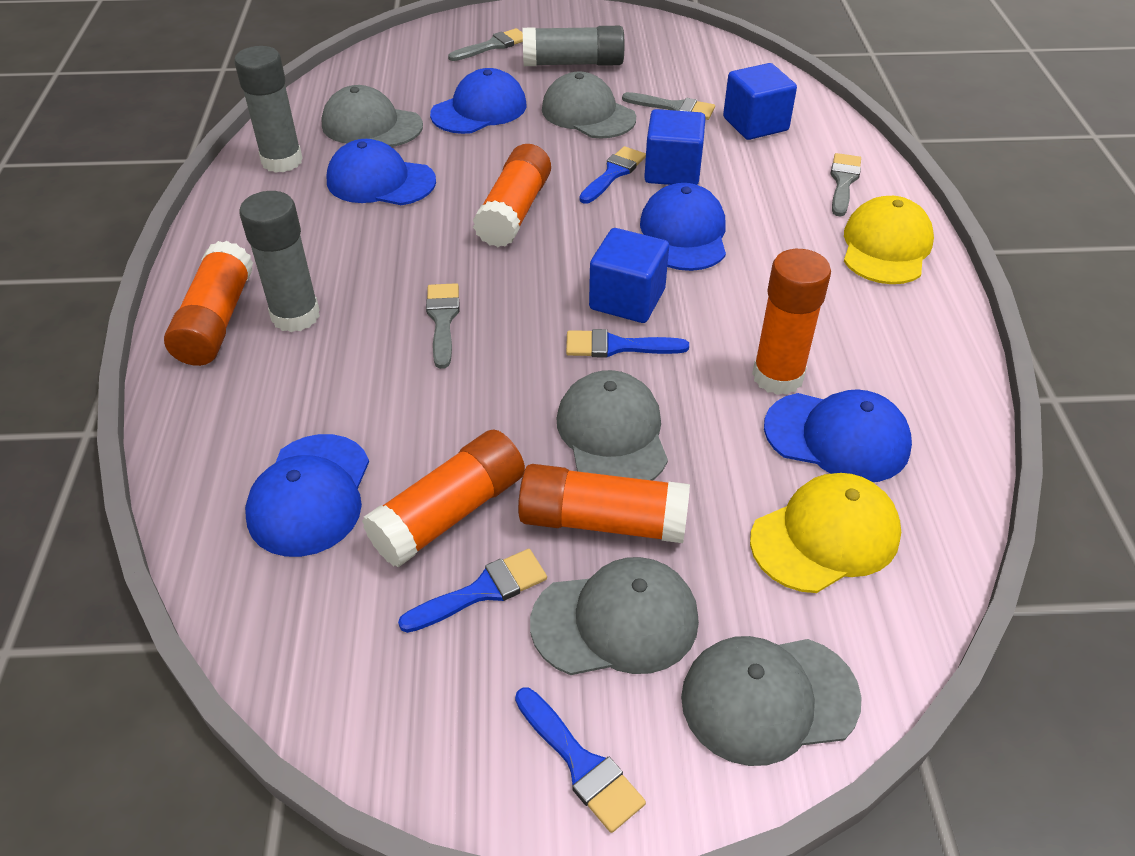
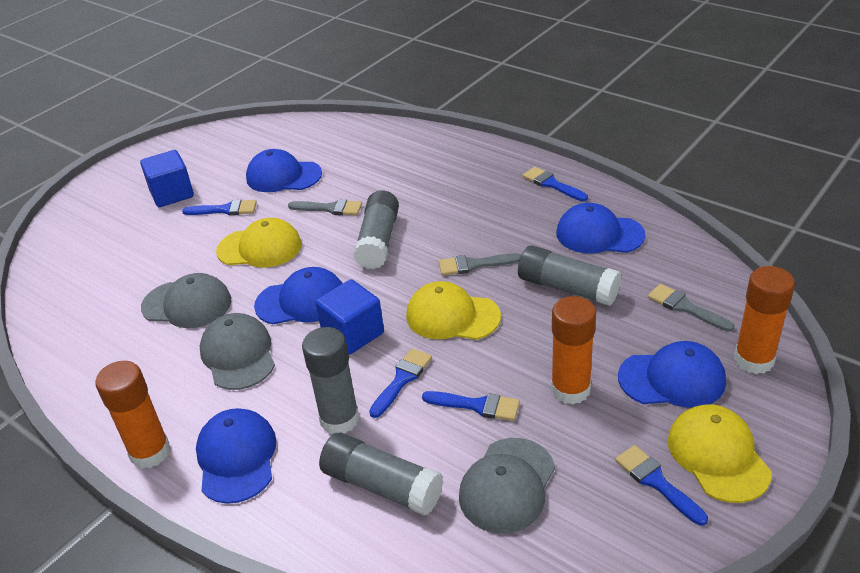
blue brush: 4 -> 5
blue cube: 3 -> 2
grey brush: 4 -> 3
grey cap: 5 -> 3
grey glue stick: 3 -> 4
orange glue stick: 5 -> 3
yellow cap: 2 -> 3

